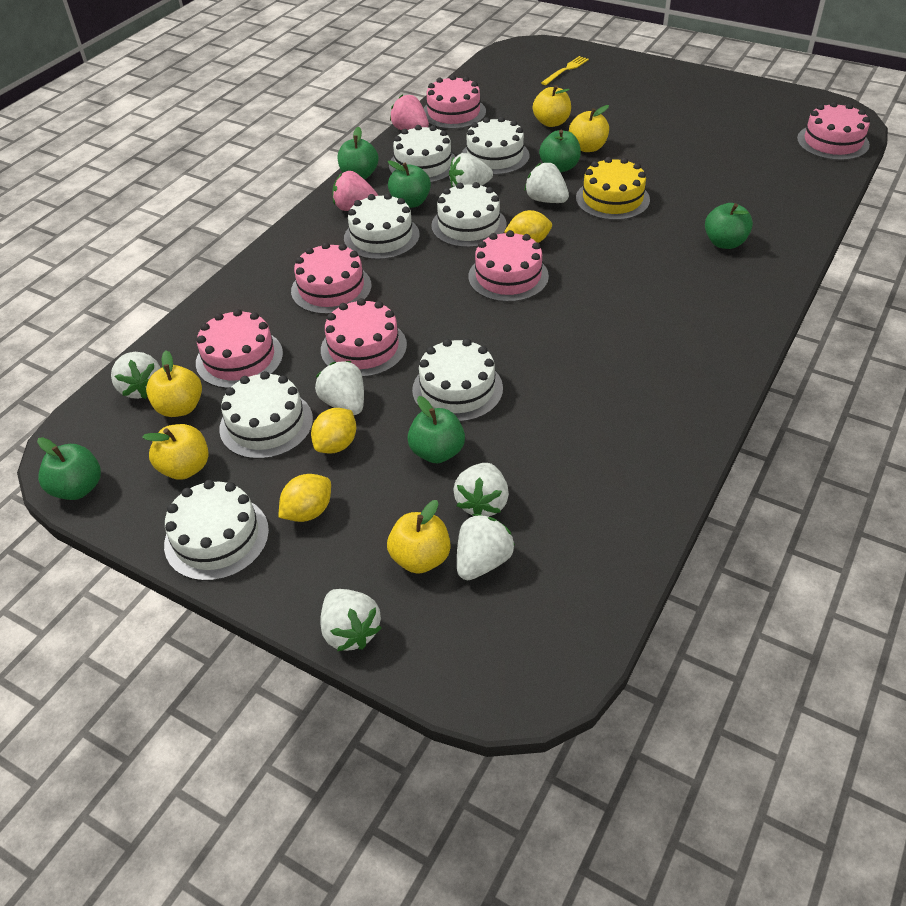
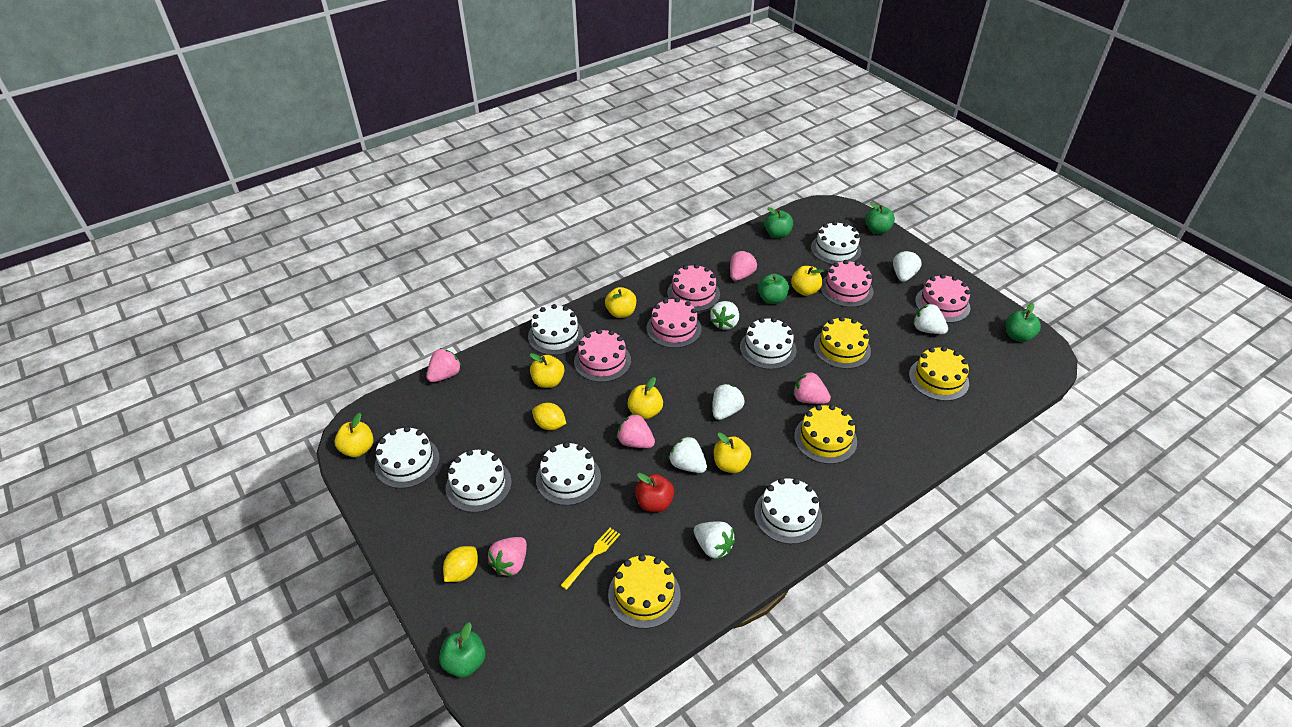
green apple: 6 -> 5
pink cake: 6 -> 5
pink strawberry: 2 -> 5
red apple: 0 -> 1
white strawberry: 7 -> 6
yellow apple: 5 -> 6
yellow cake: 1 -> 4
yellow lemon: 3 -> 2

